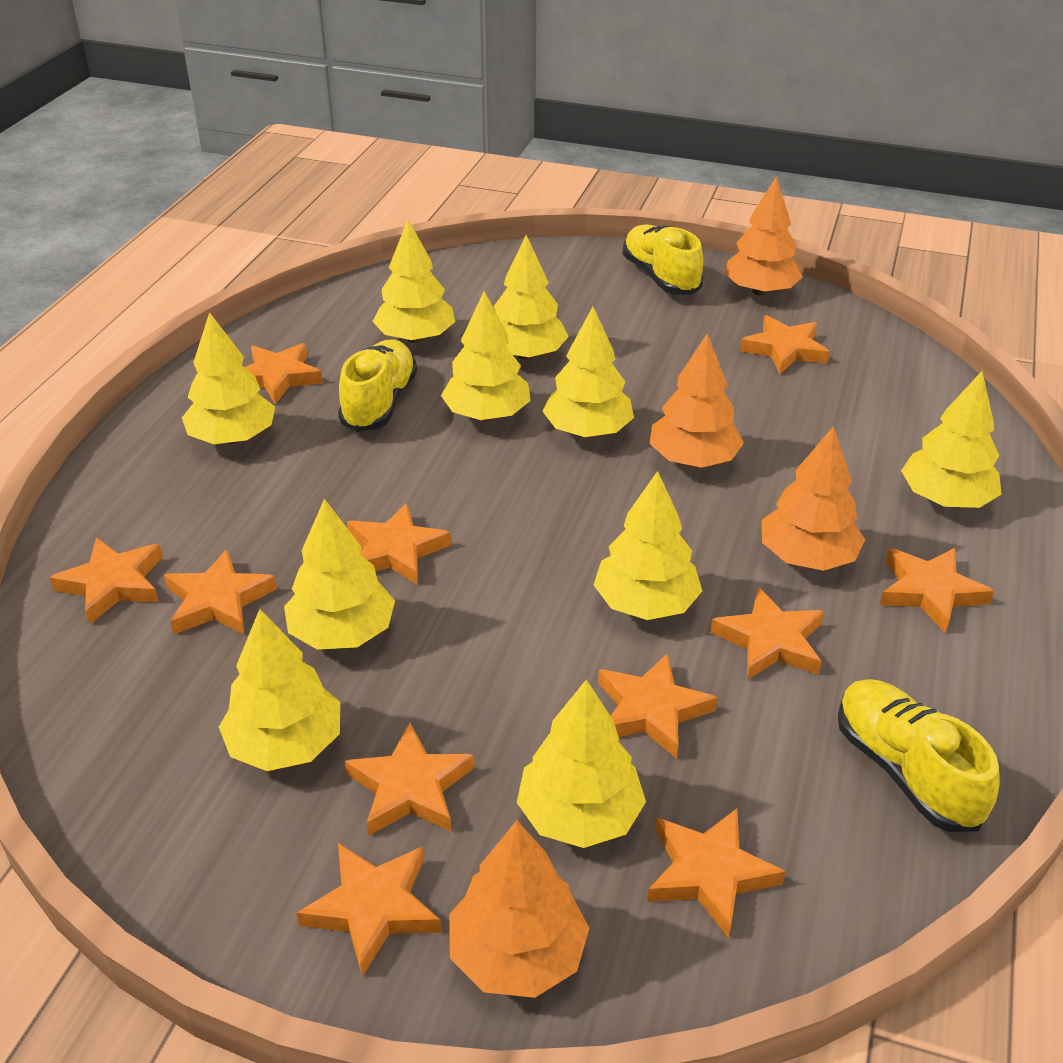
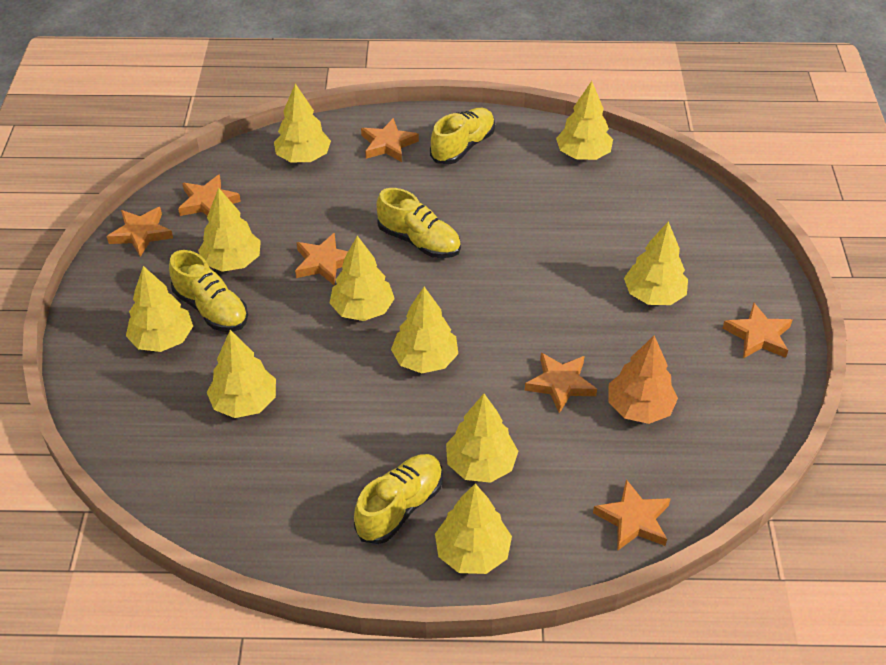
orange star: 11 -> 7
orange tree: 4 -> 1
yellow shoe: 3 -> 4

